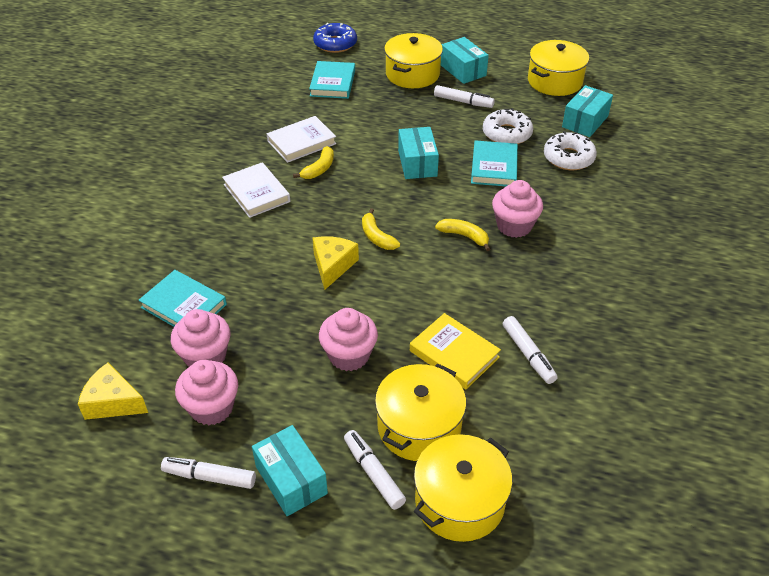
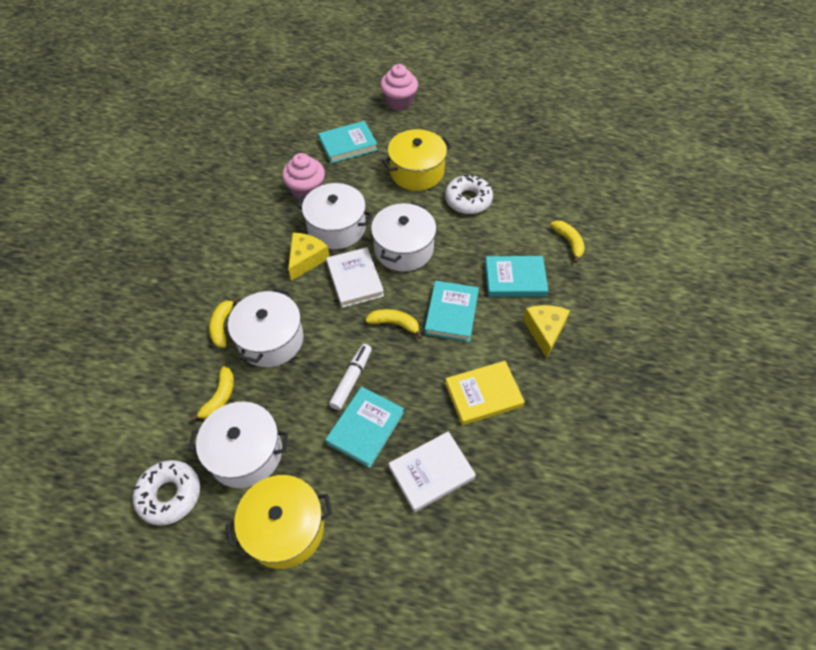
blue donut: 1 -> 0
pink cupcake: 4 -> 2
turquoise book: 3 -> 4
turquoise box: 4 -> 0
white marker: 4 -> 1
white pot: 0 -> 4
yellow banana: 3 -> 4
yellow pot: 4 -> 2

